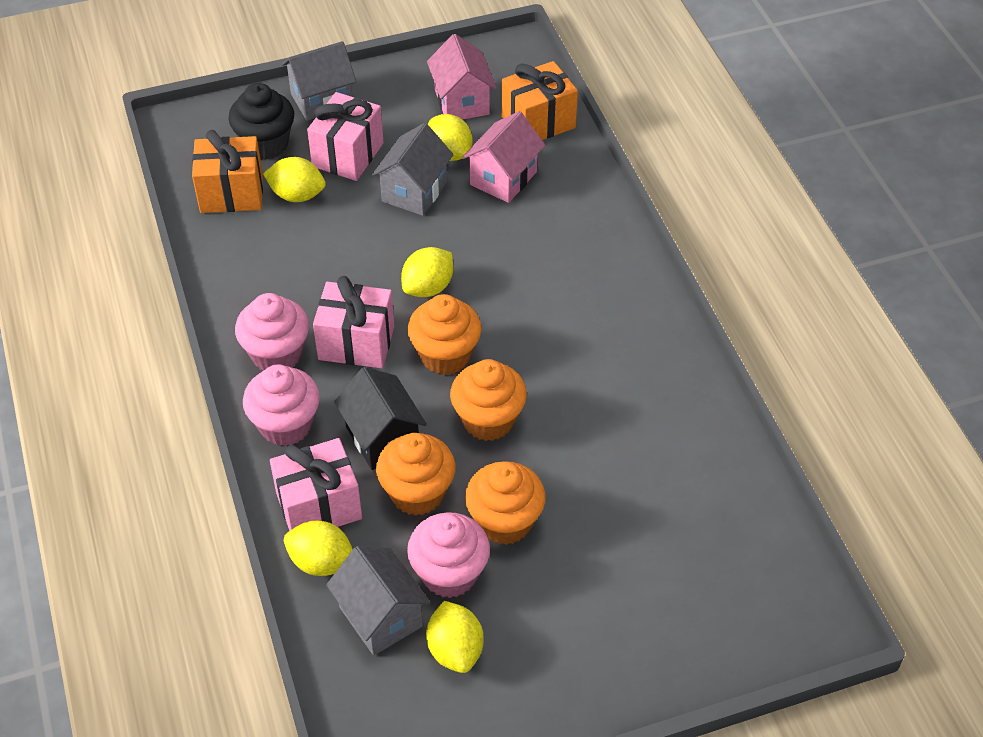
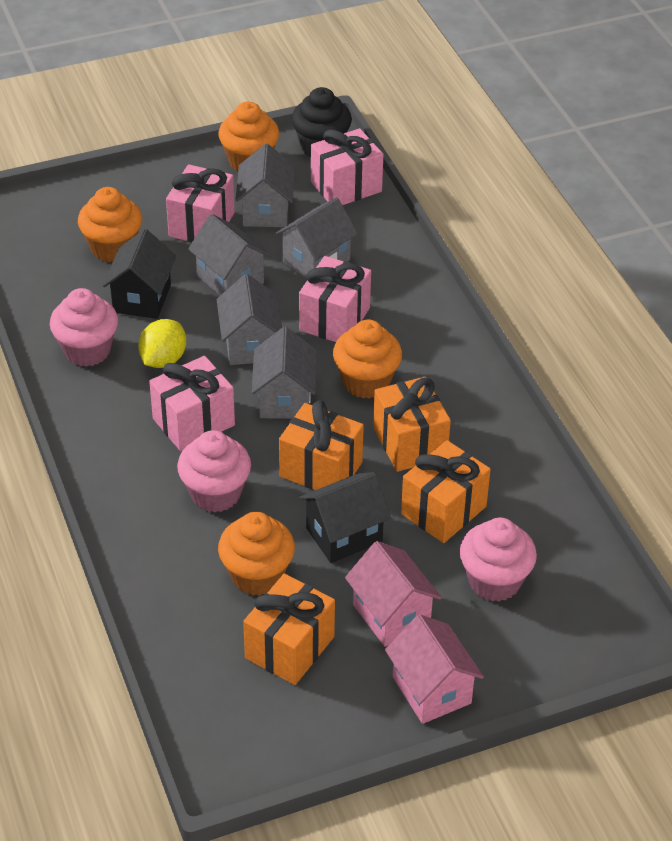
black house: 1 -> 2
grey house: 3 -> 5
orange gift: 2 -> 4
pink gift: 3 -> 4
yellow lemon: 5 -> 1

